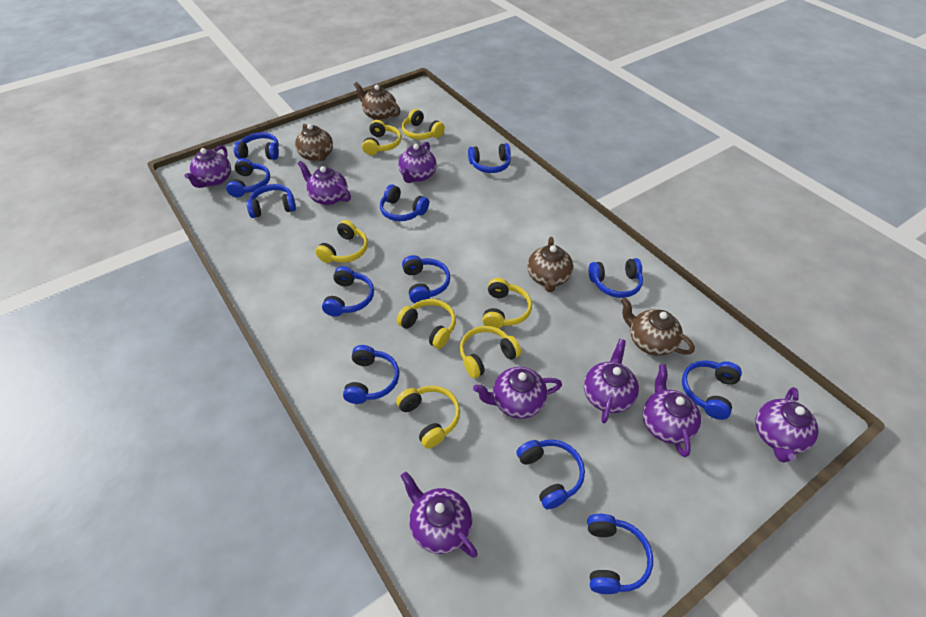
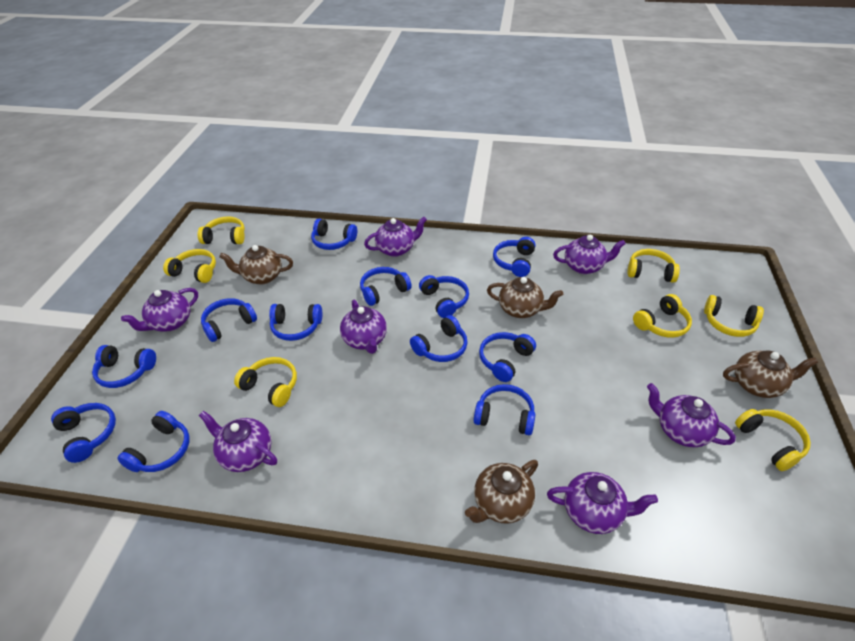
purple teapot: 8 -> 7

